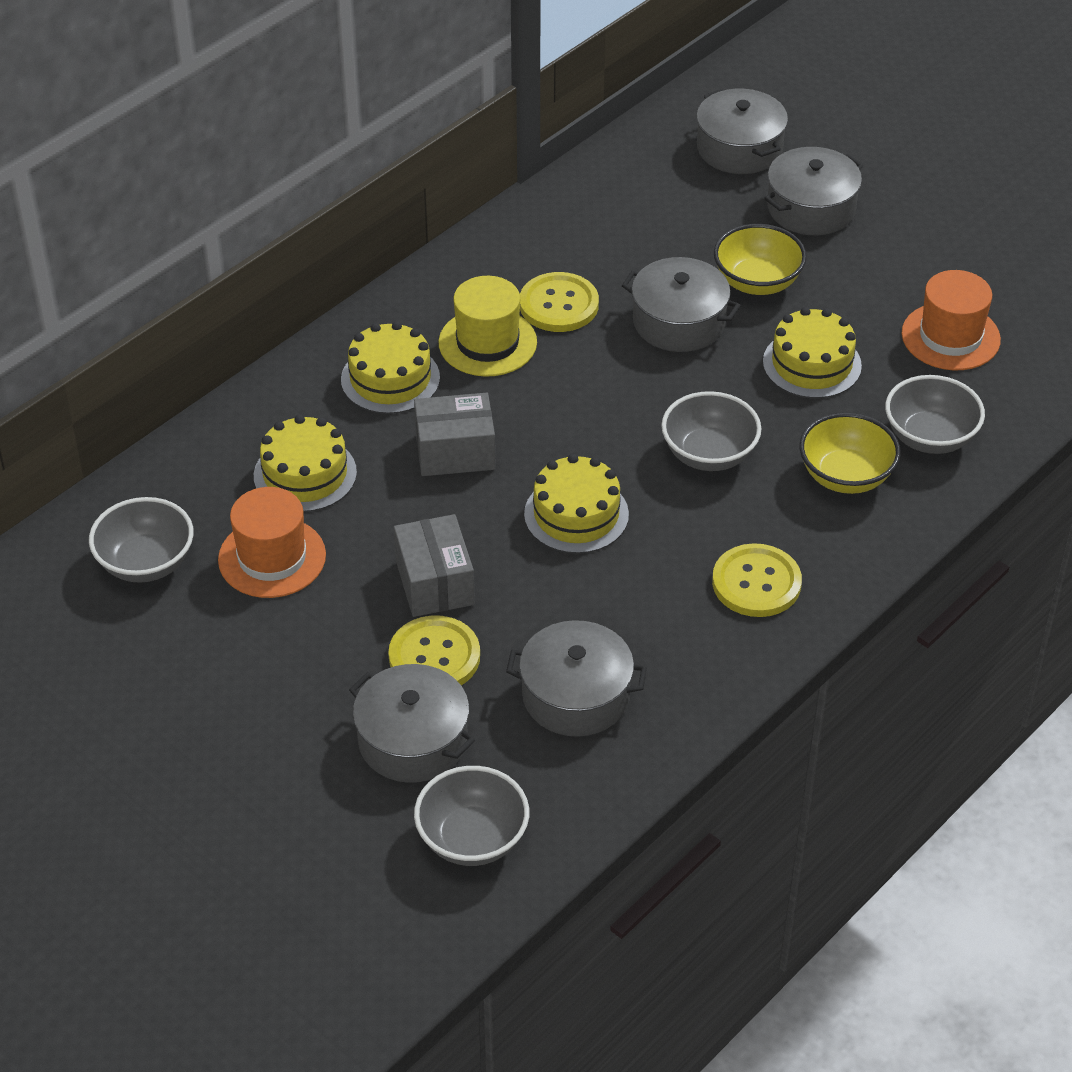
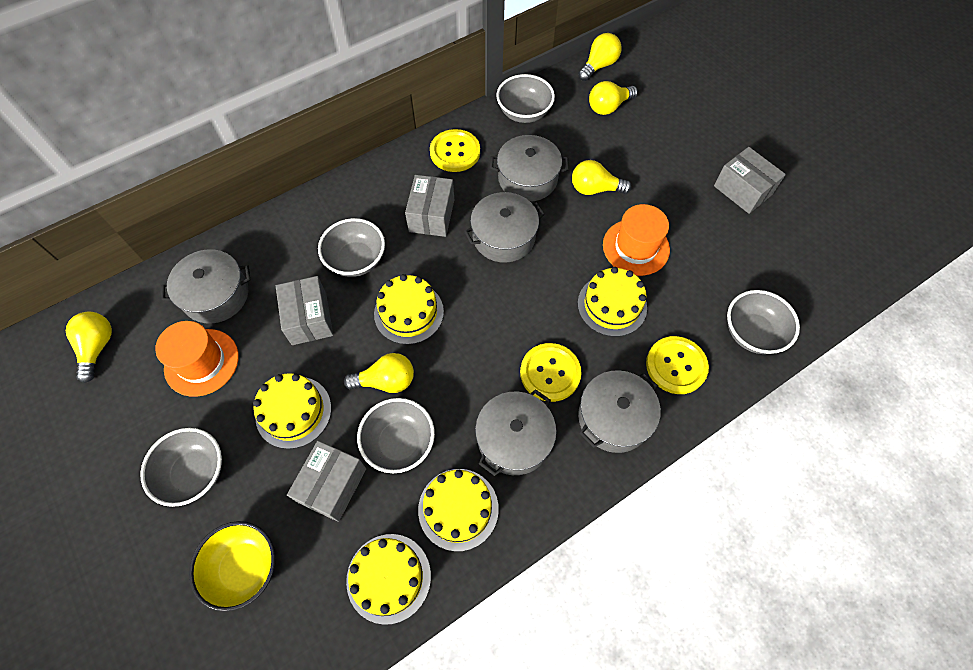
grey bowl: 4 -> 5
grey box: 2 -> 4
yellow bowl: 2 -> 1
yellow cake: 4 -> 5
yellow hat: 1 -> 0
yellow light bulb: 0 -> 5

